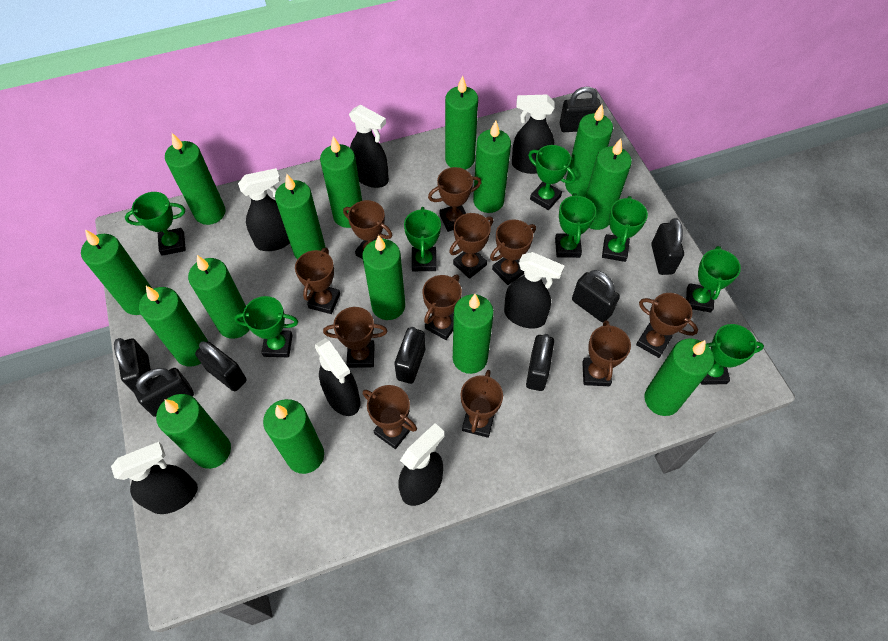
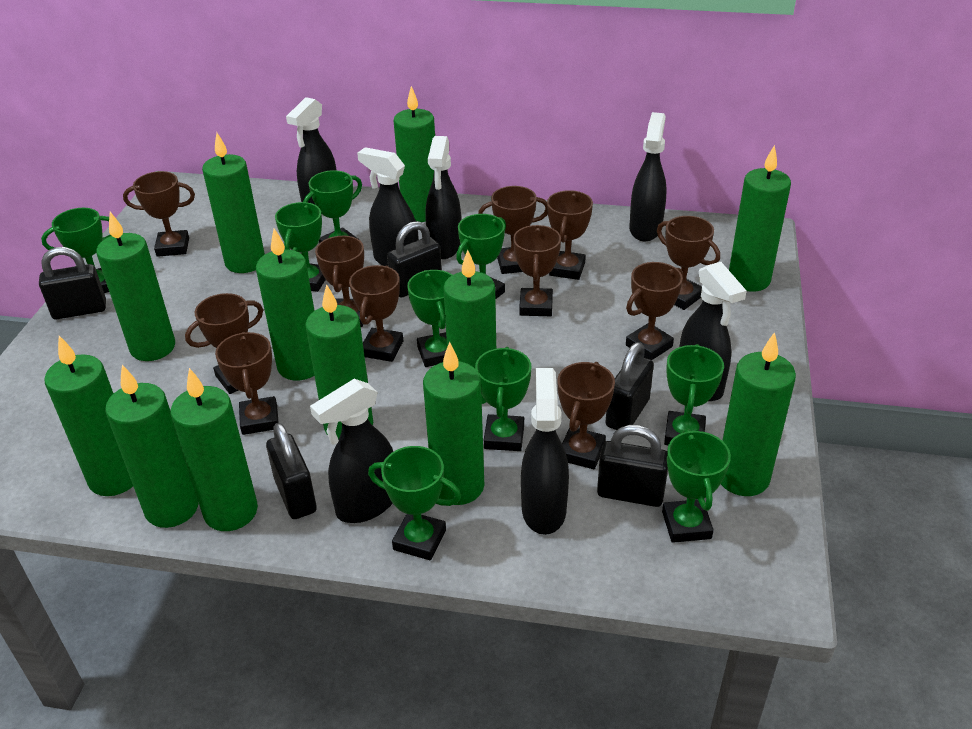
black padlock: 8 -> 5
green candle: 15 -> 12
green trophy: 8 -> 9

